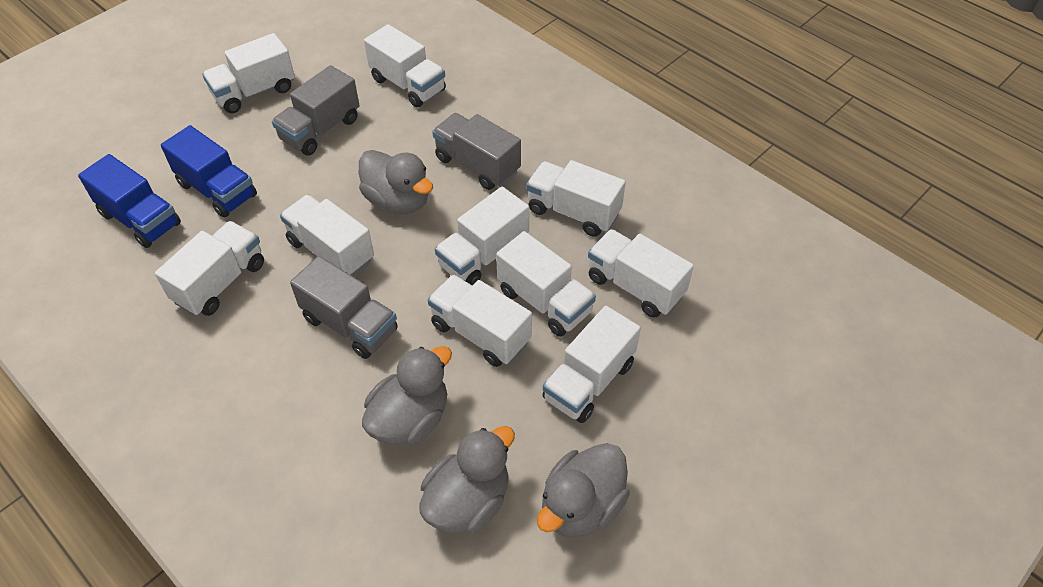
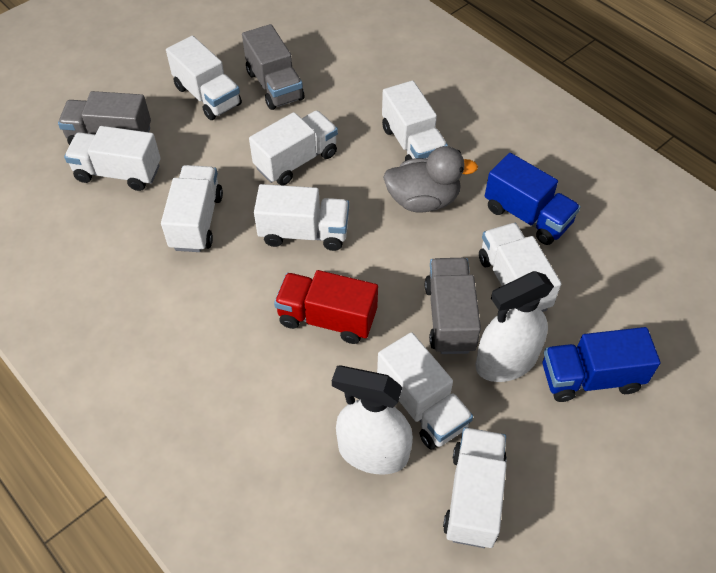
grey duck: 4 -> 1
red truck: 0 -> 1
white spray bottle: 0 -> 2
white truck: 10 -> 9

